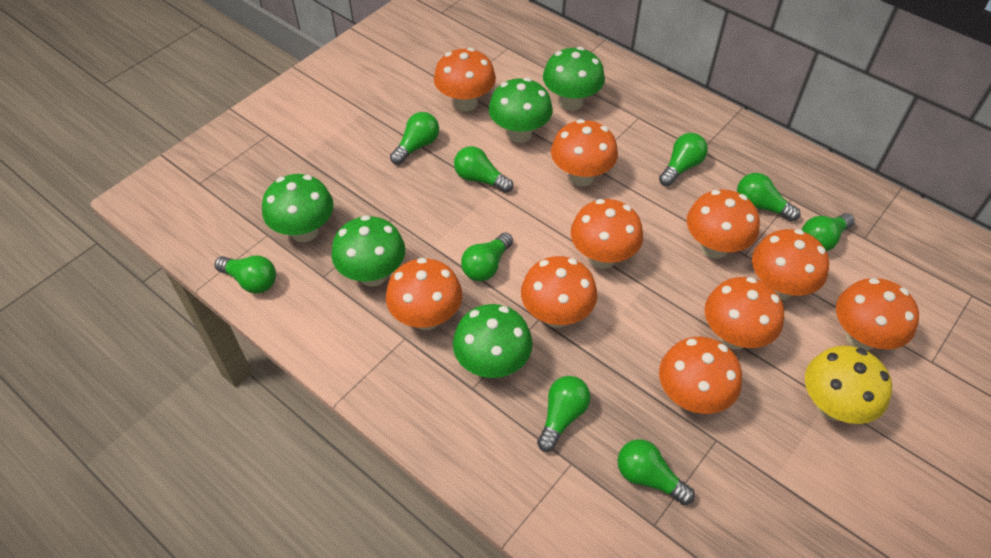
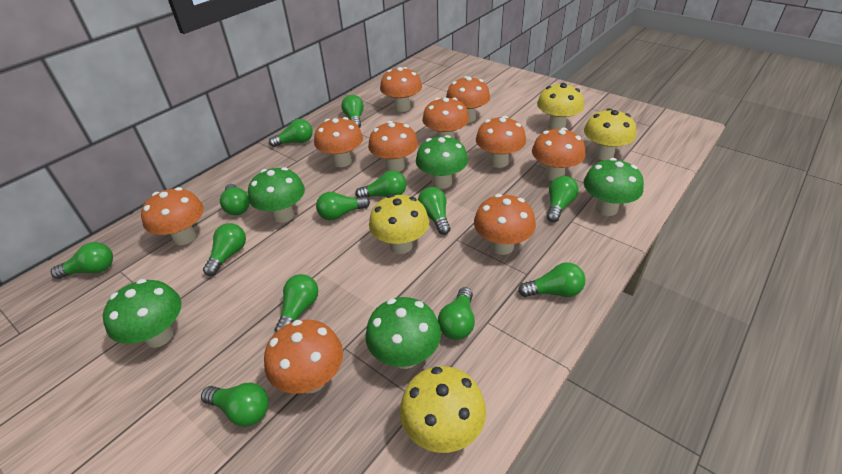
green light bulb: 9 -> 13
yellow mushroom: 1 -> 4

